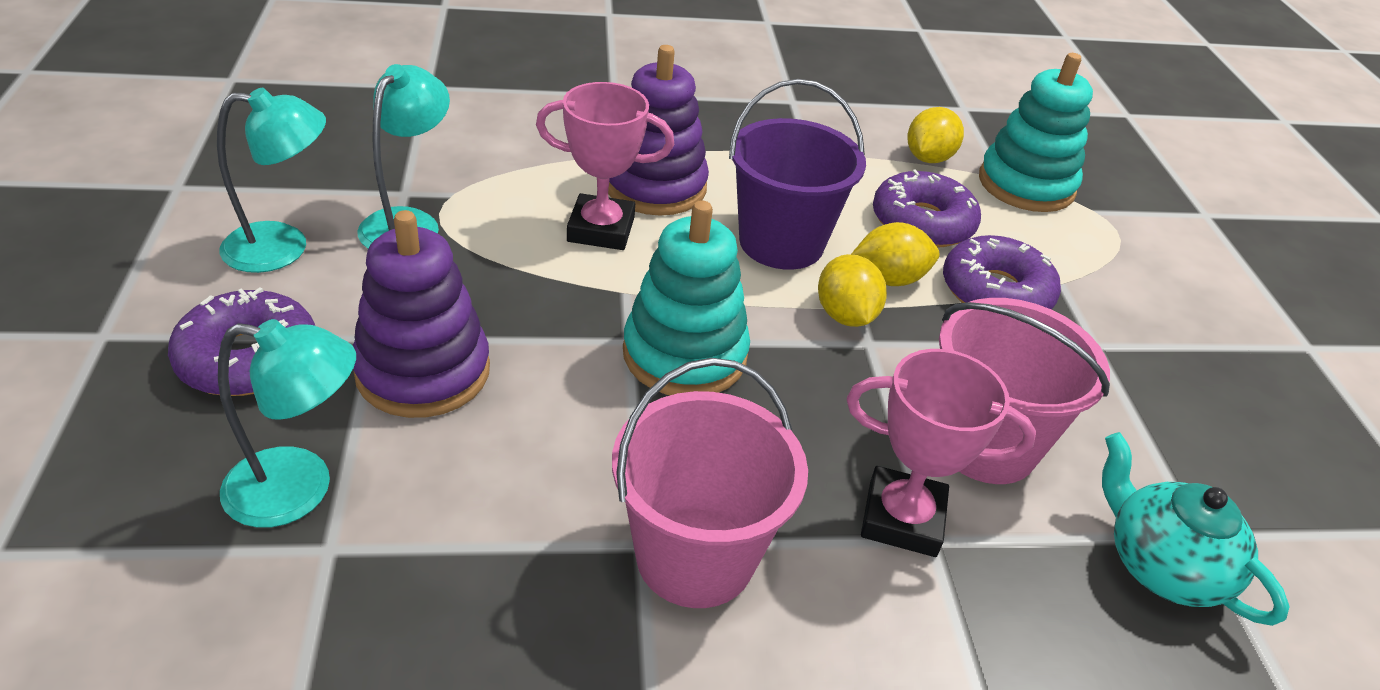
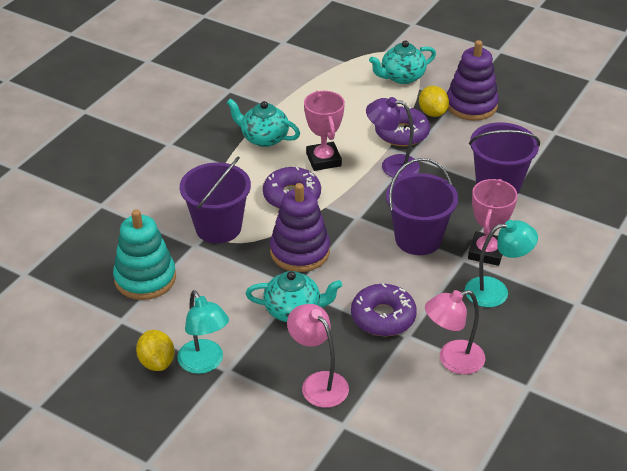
pink bucket: 2 -> 0
pink lamp: 0 -> 2
purple bucket: 1 -> 3
purple lamp: 0 -> 1
turquoise lamp: 3 -> 2
turquoise stacking toy: 2 -> 1
turquoise teapot: 1 -> 3
yellow lemon: 3 -> 2

